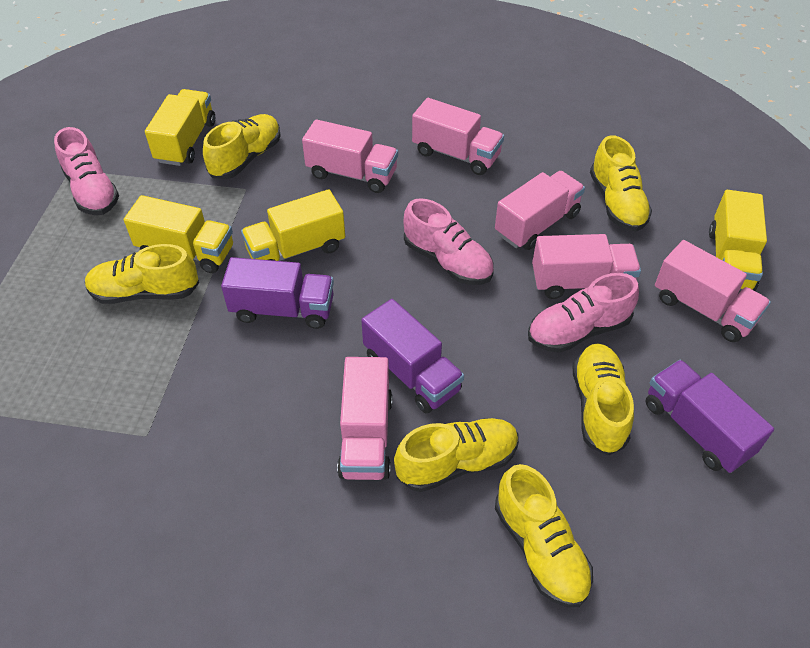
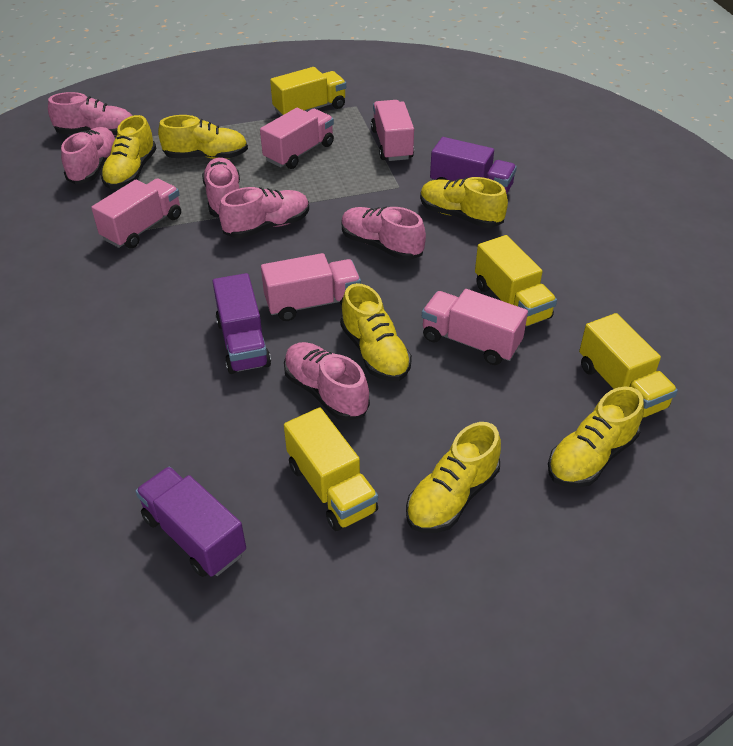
pink shoe: 3 -> 6
pink truck: 6 -> 5

